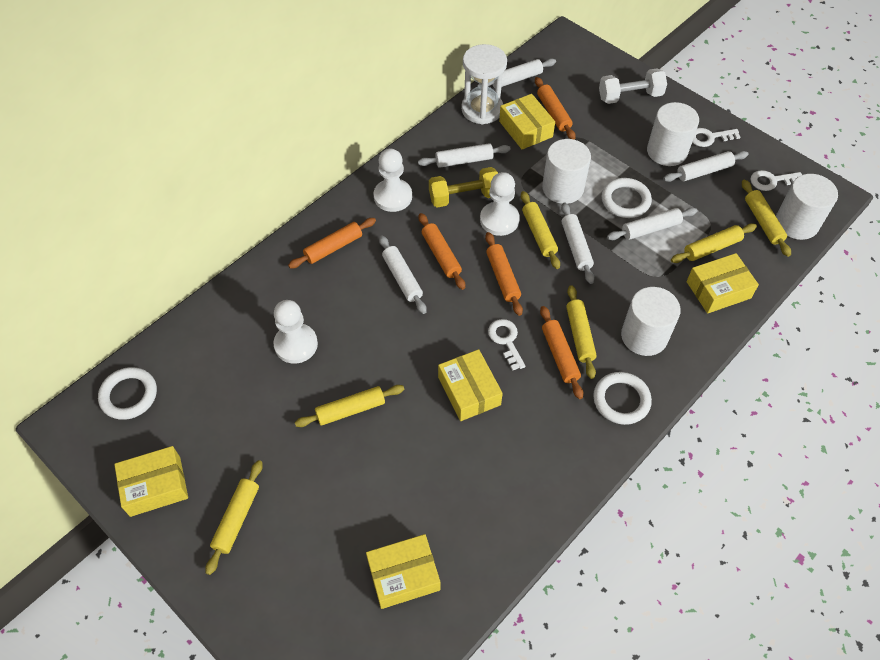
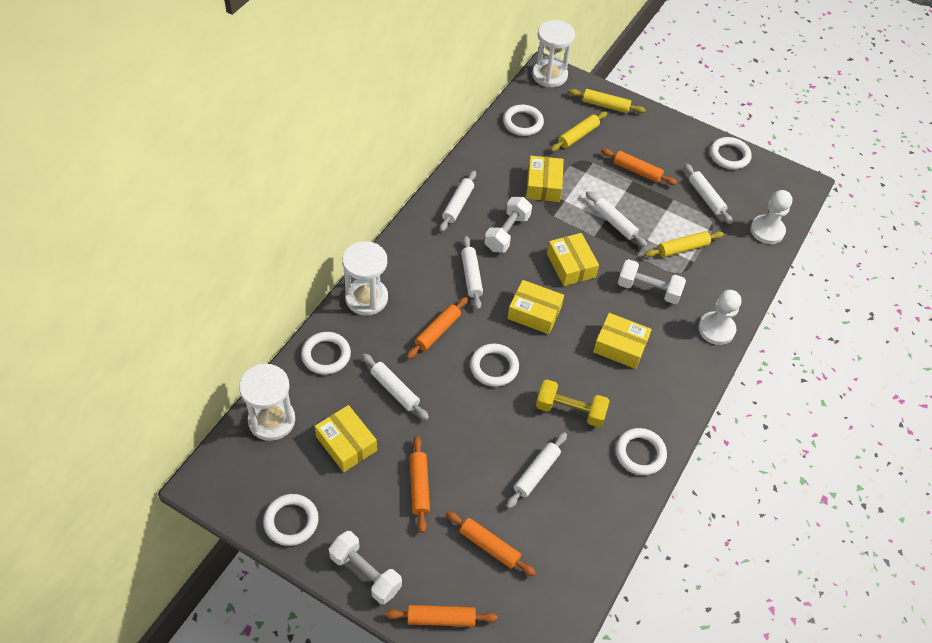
white cylinder: 4 -> 0
white dumbbell: 1 -> 3
white hourglass: 1 -> 3
white key: 3 -> 0
white pawn: 3 -> 2
white ring: 3 -> 6
yellow rolling pin: 6 -> 3

